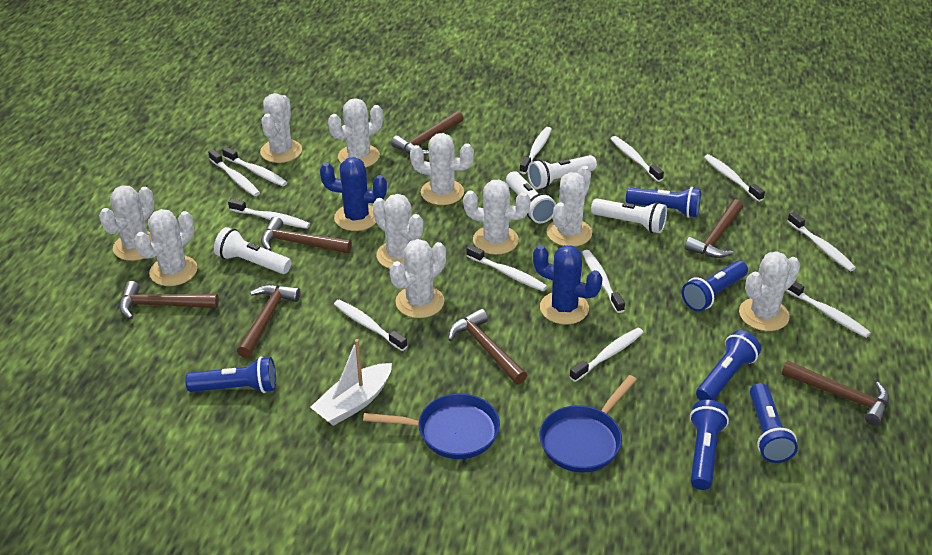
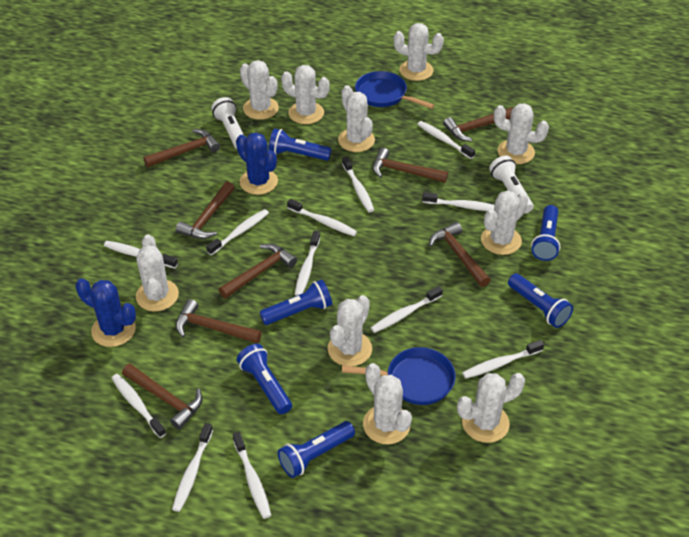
brown hammer: 7 -> 8
white boat: 1 -> 0
white flashlight: 4 -> 2

